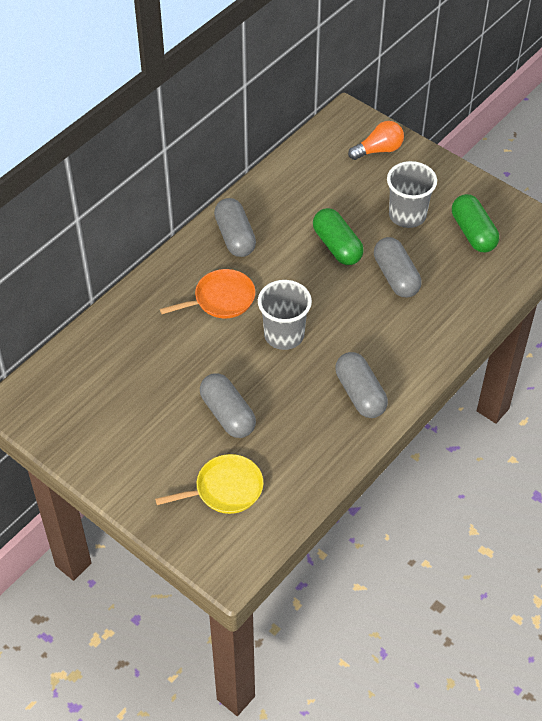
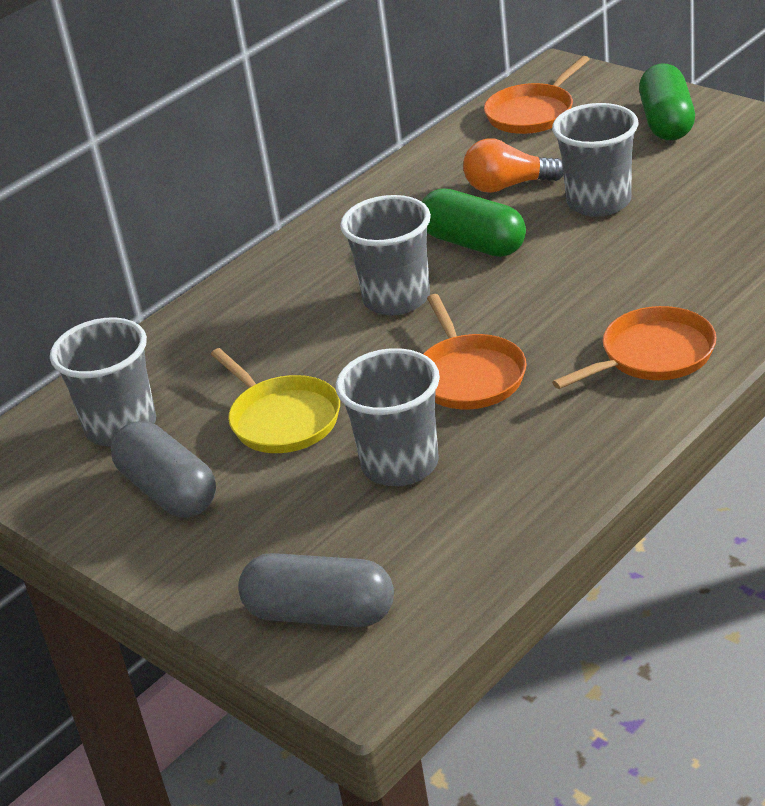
grey capsule: 4 -> 2
grey cup: 2 -> 4
orange pan: 1 -> 3

